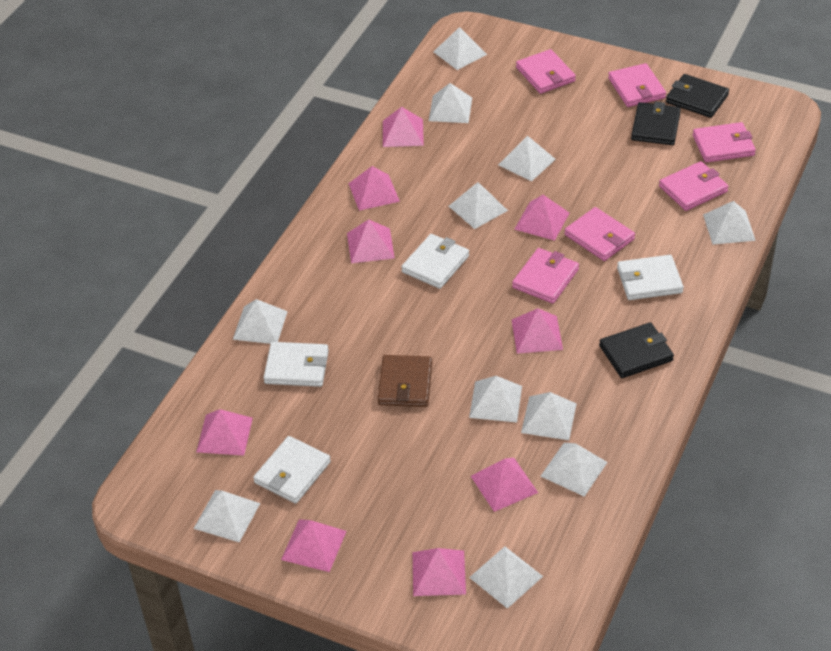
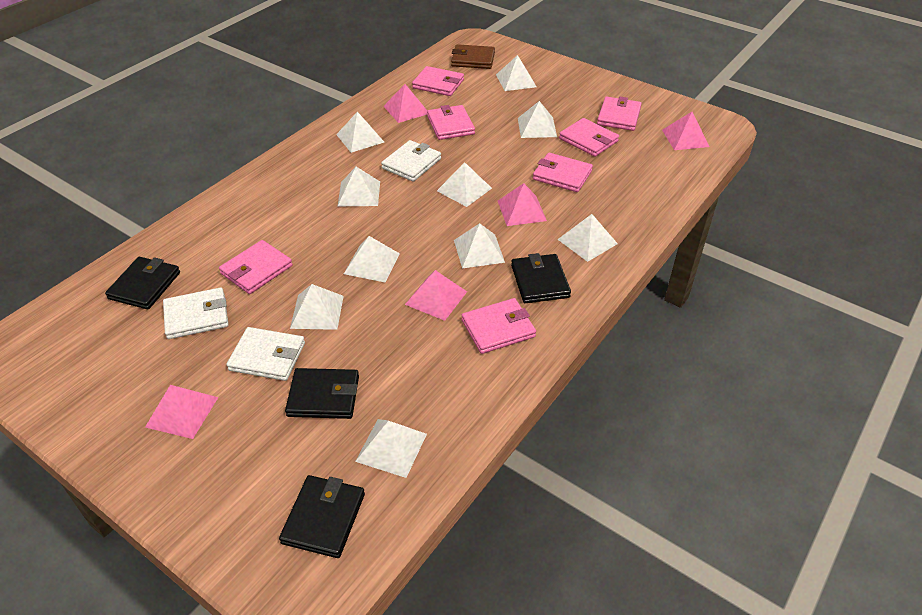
black wallet: 3 -> 4
pink pyramid: 9 -> 5
pink wallet: 6 -> 7
white pyramid: 11 -> 10
white wallet: 4 -> 3

